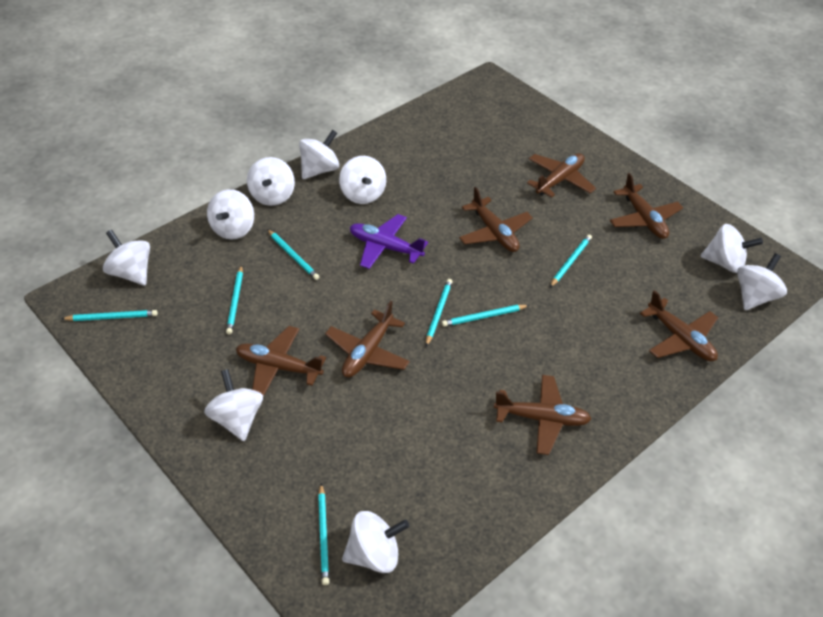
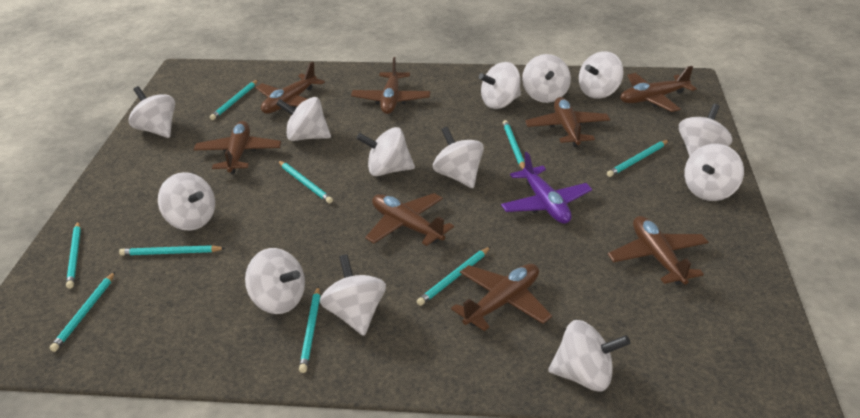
brown plane: 7 -> 8
turquoise pencil: 7 -> 9
white spinning top: 9 -> 13

